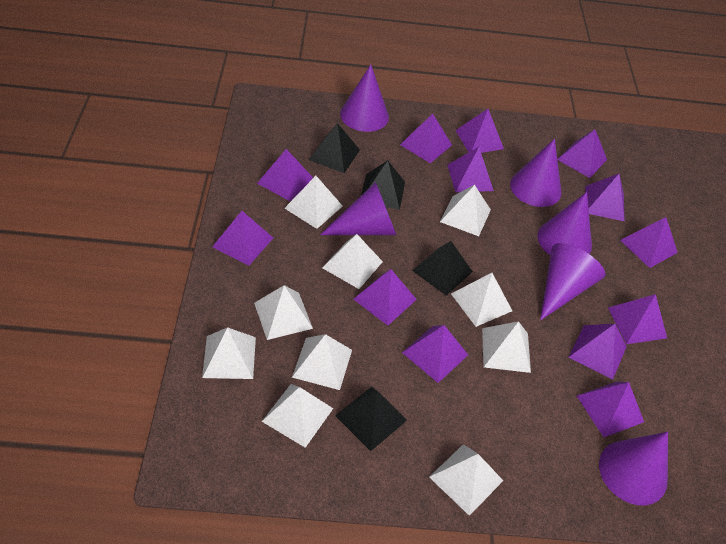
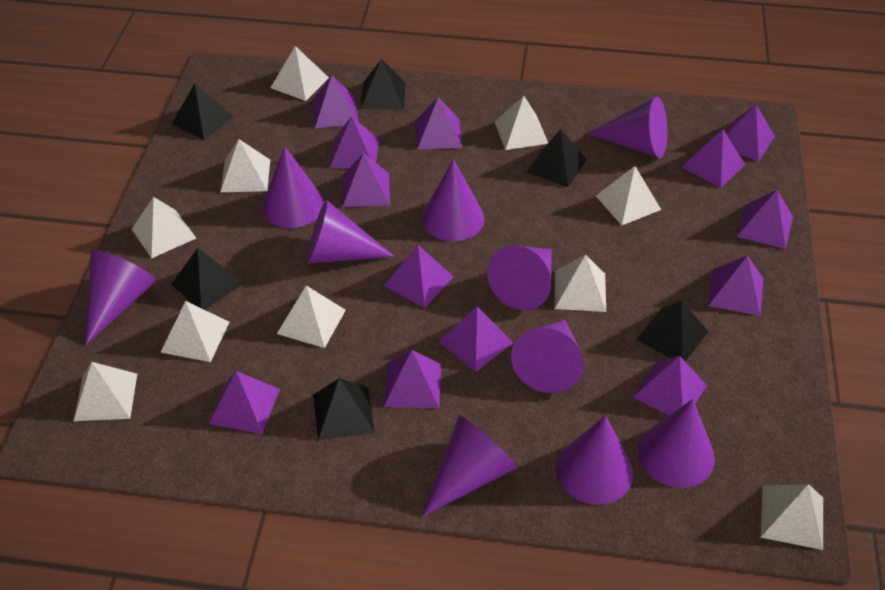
black pyramid: 4 -> 6
purple cone: 6 -> 10

